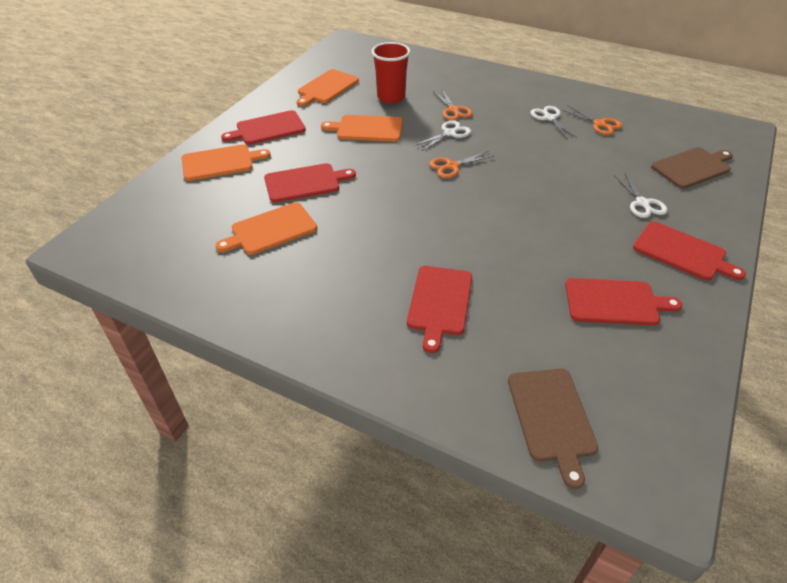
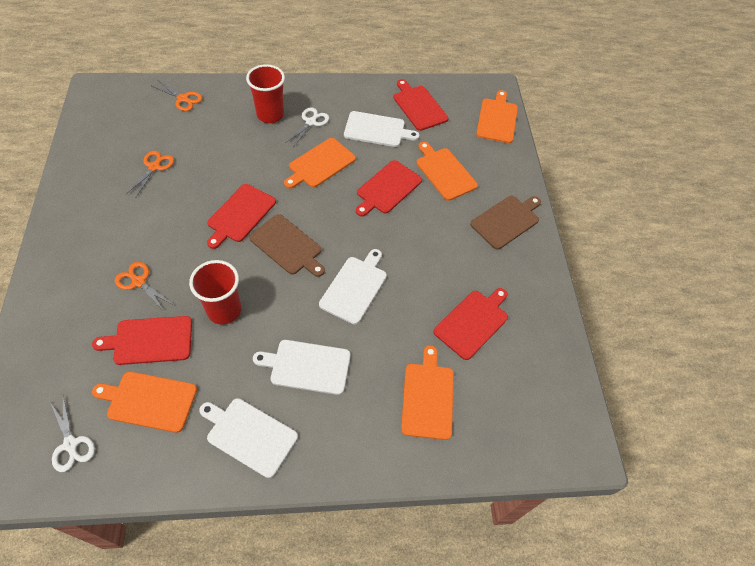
orange cutting board: 4 -> 5
red cup: 1 -> 2
white cutting board: 0 -> 4
white scissors: 3 -> 2

